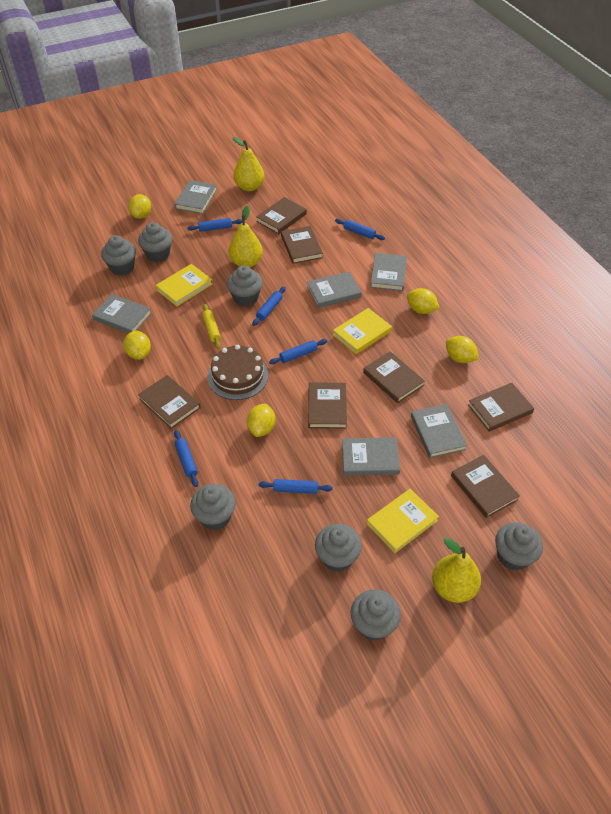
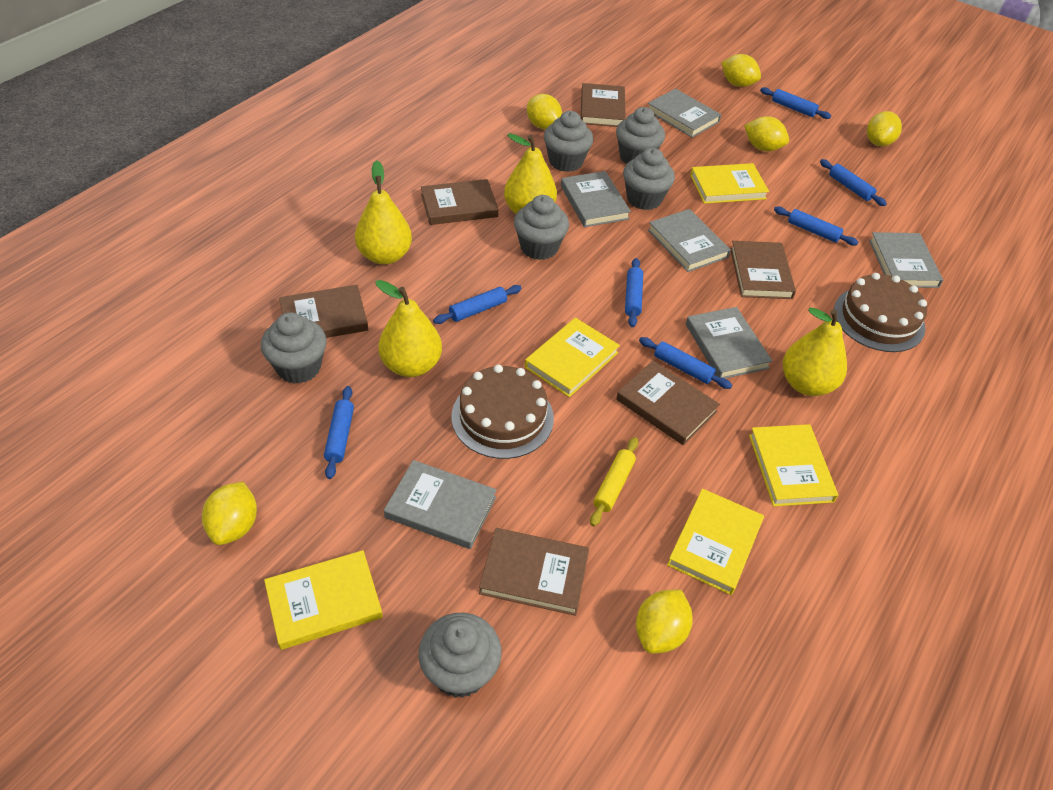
blue rolling pin: 6 -> 7
brown book: 7 -> 6
brown cake: 1 -> 2
grey cupcake: 7 -> 6
yellow book: 3 -> 5
yellow lemon: 5 -> 6
yellow pear: 3 -> 4

